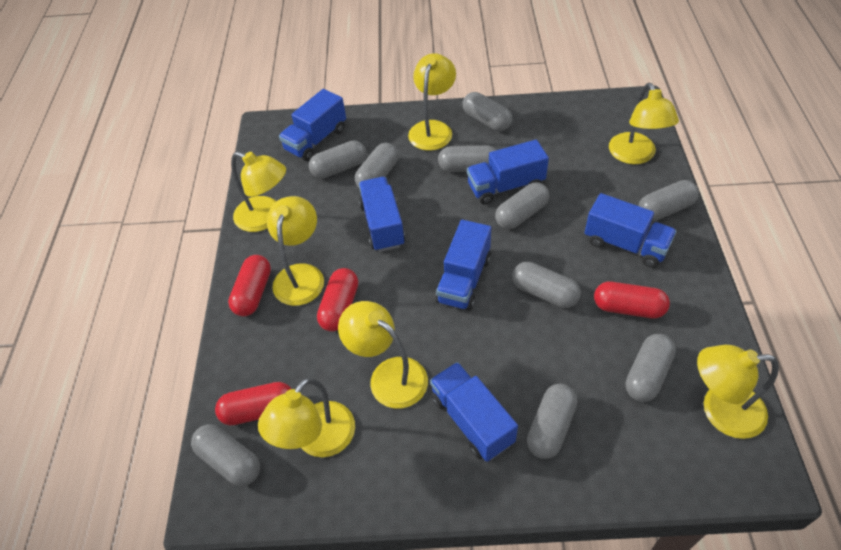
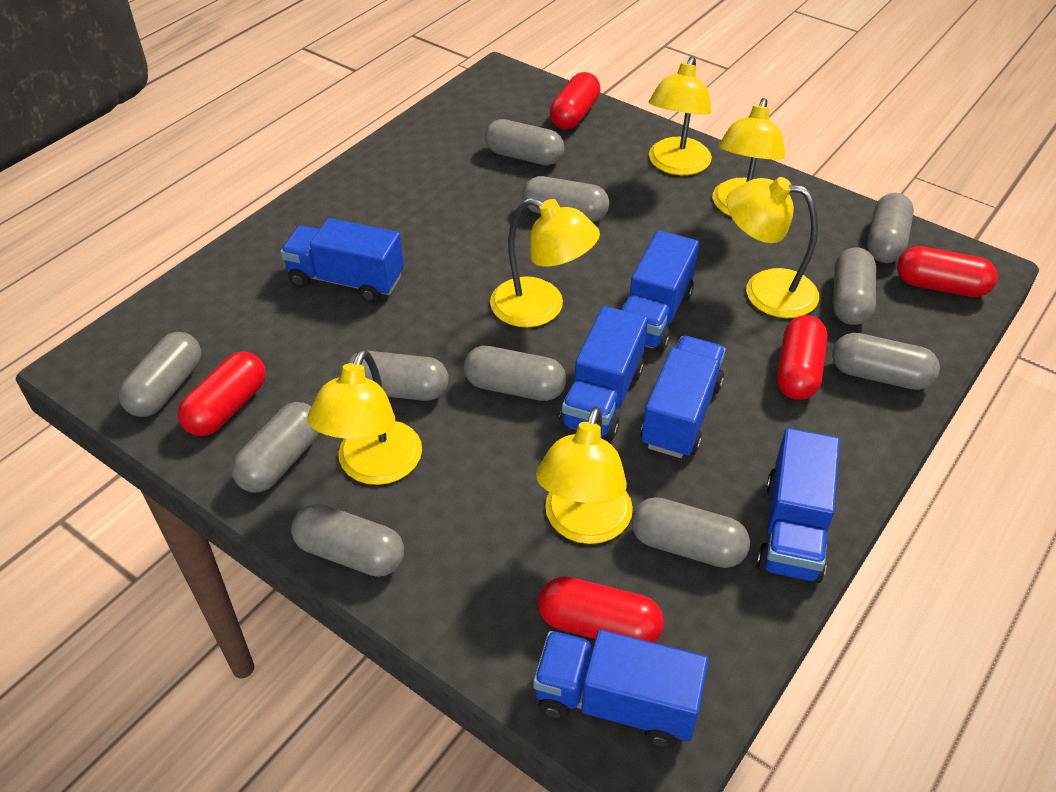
grey capsule: 10 -> 11
red capsule: 4 -> 5
yellow lamp: 7 -> 6

